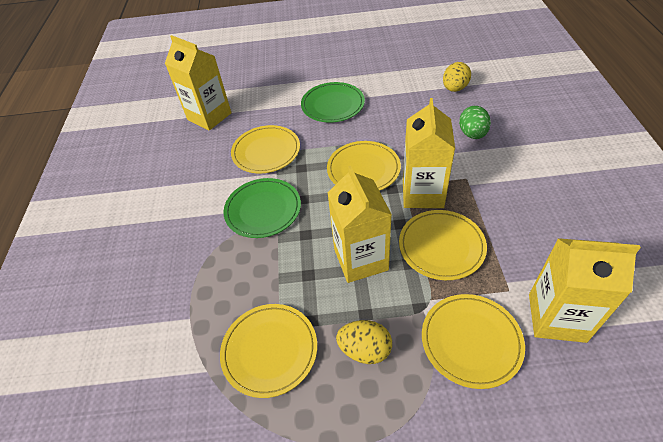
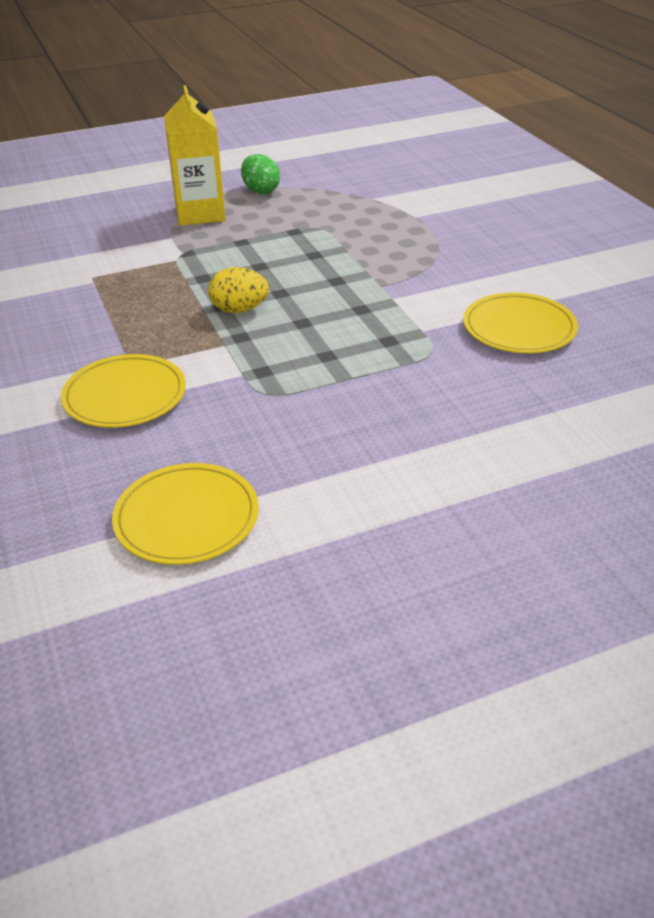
green plate: 2 -> 0
yellow carton: 4 -> 1
yellow egg: 2 -> 1
yellow plate: 5 -> 3

